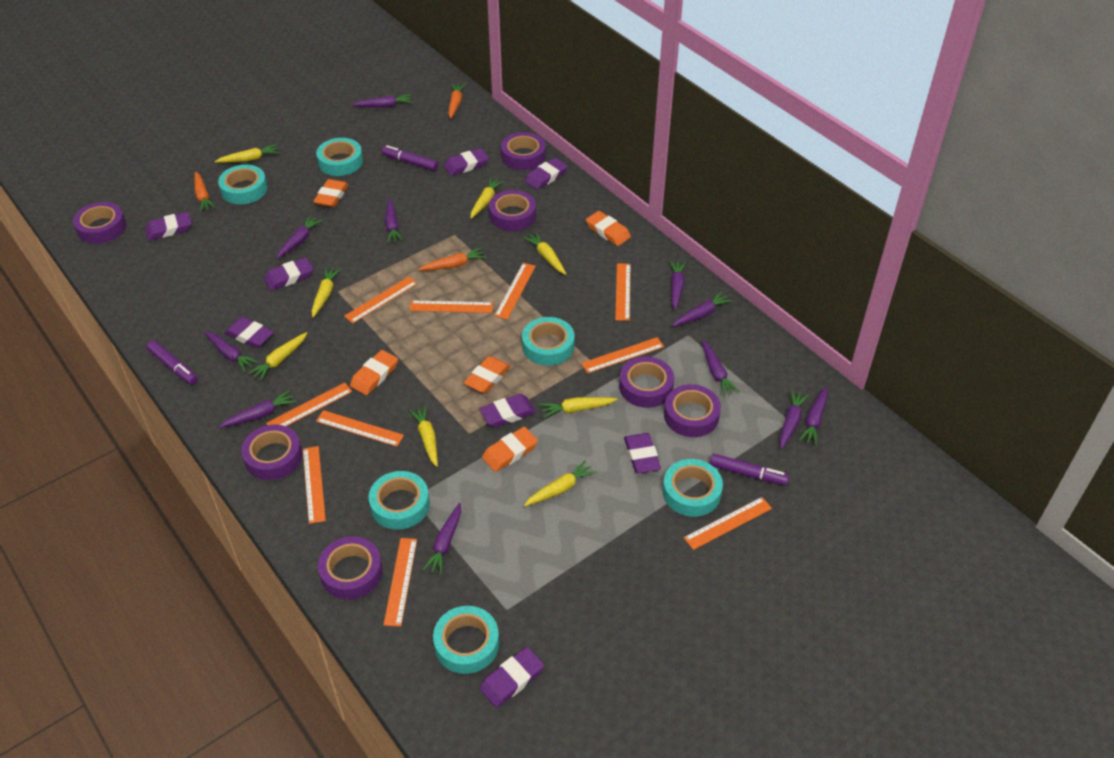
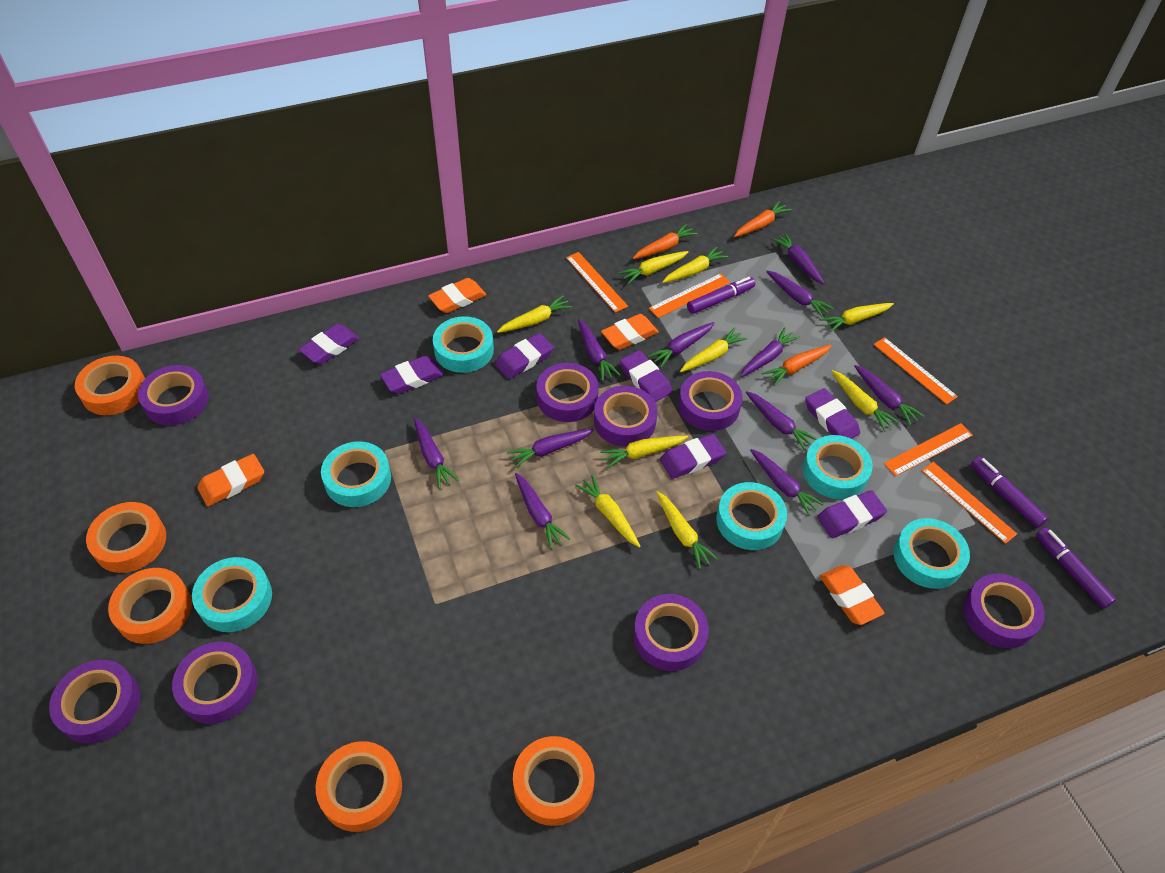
orange eraser: 5 -> 4
orange ruler: 10 -> 5
orange tape: 0 -> 5
purple eraser: 8 -> 7
purple tape: 7 -> 8
yellow carrot: 8 -> 9

